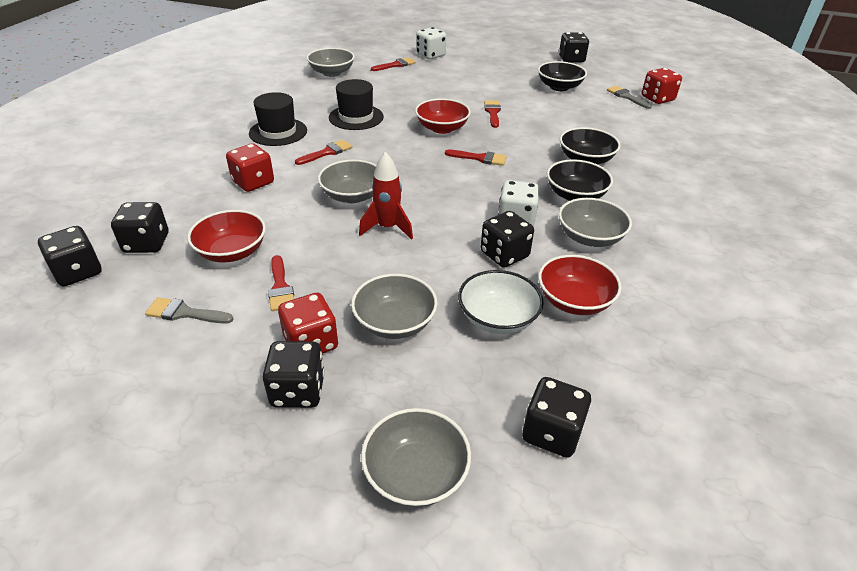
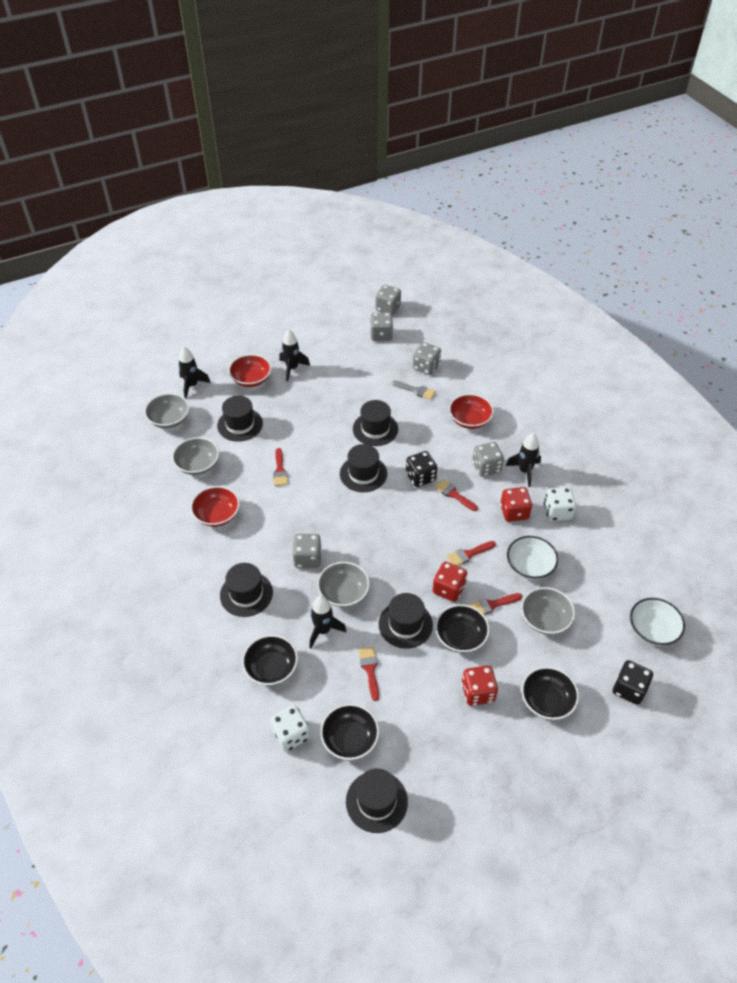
black bowl: 3 -> 4
black dice: 6 -> 2
black hat: 2 -> 6
black rocket: 0 -> 4
grey bowl: 5 -> 4
grey brush: 2 -> 1
grey dice: 0 -> 5
red rocket: 1 -> 0
white bowl: 1 -> 2

